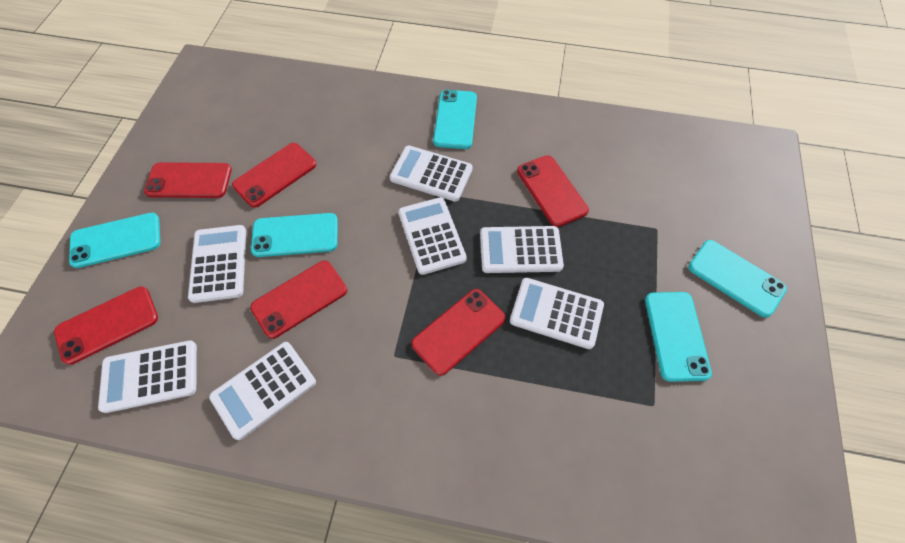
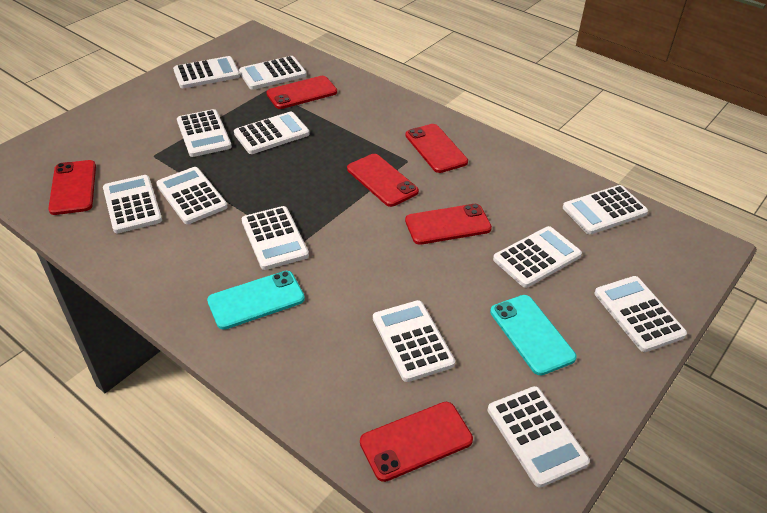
turquoise phone: 5 -> 2
white calculator: 7 -> 12

